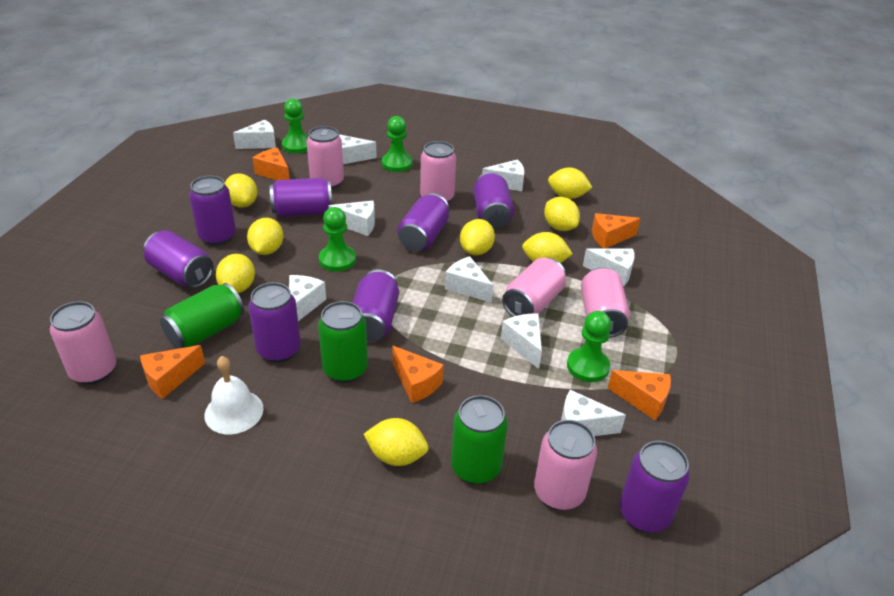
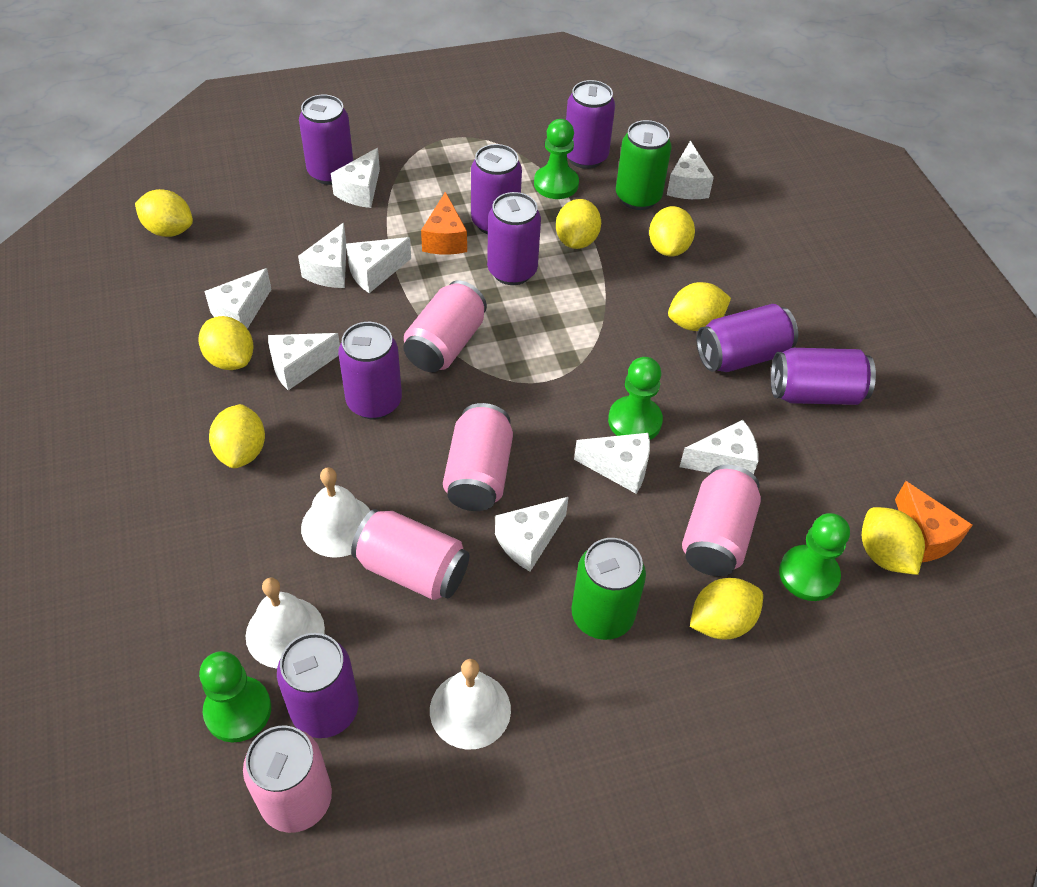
green can: 3 -> 2
orange cheese: 5 -> 2
pink can: 6 -> 5
white bell: 1 -> 3

